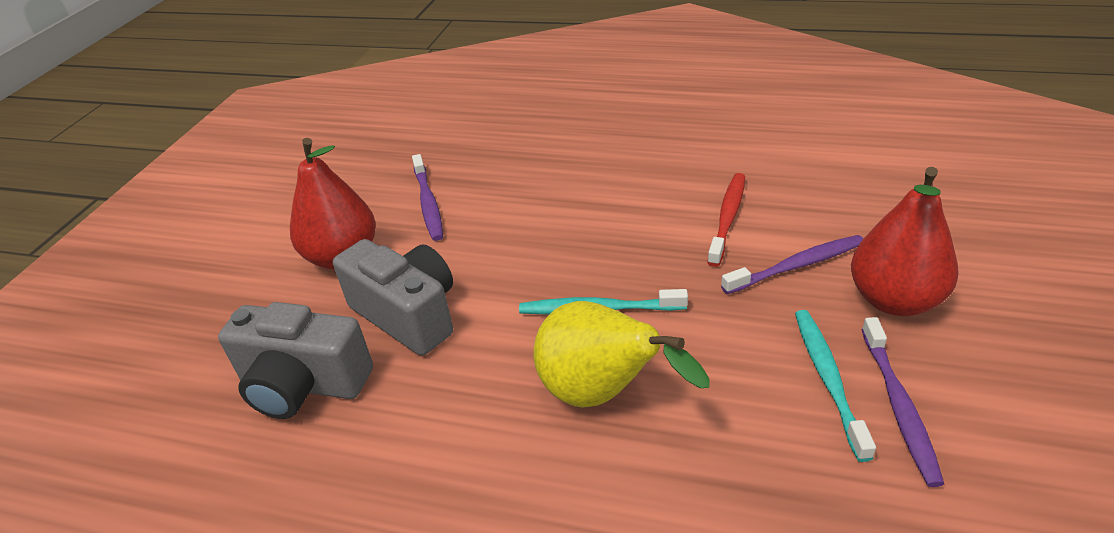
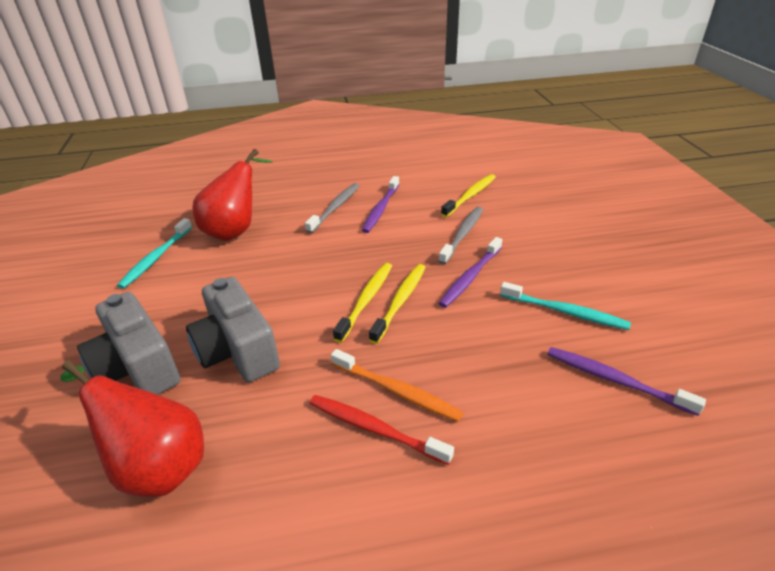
grey toothbrush: 0 -> 2
orange toothbrush: 0 -> 1
yellow pear: 1 -> 0
yellow toothbrush: 0 -> 3

